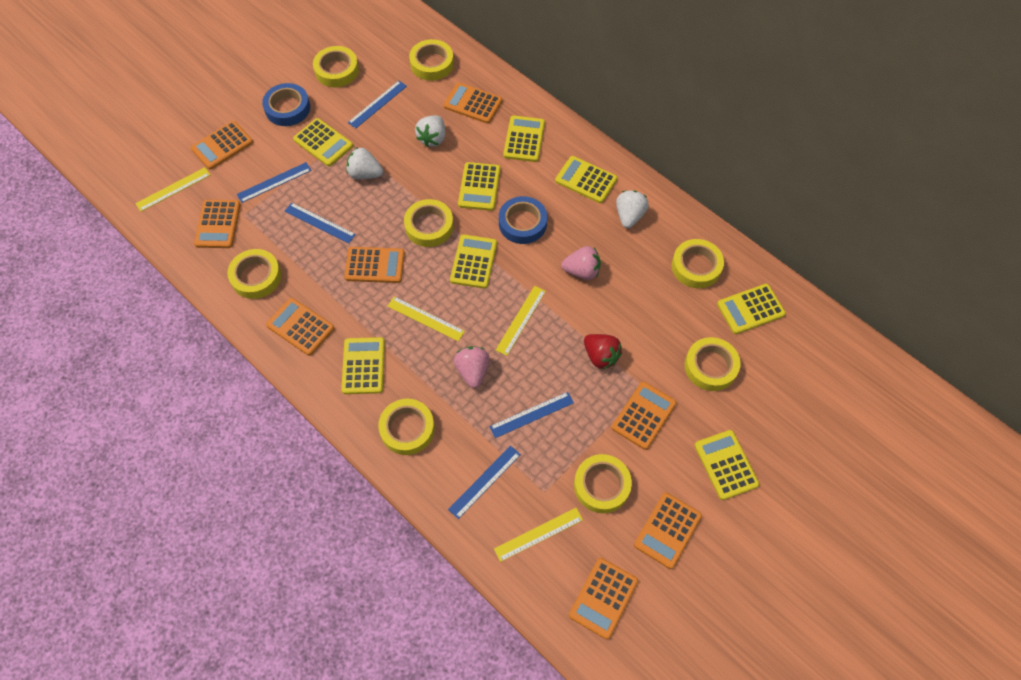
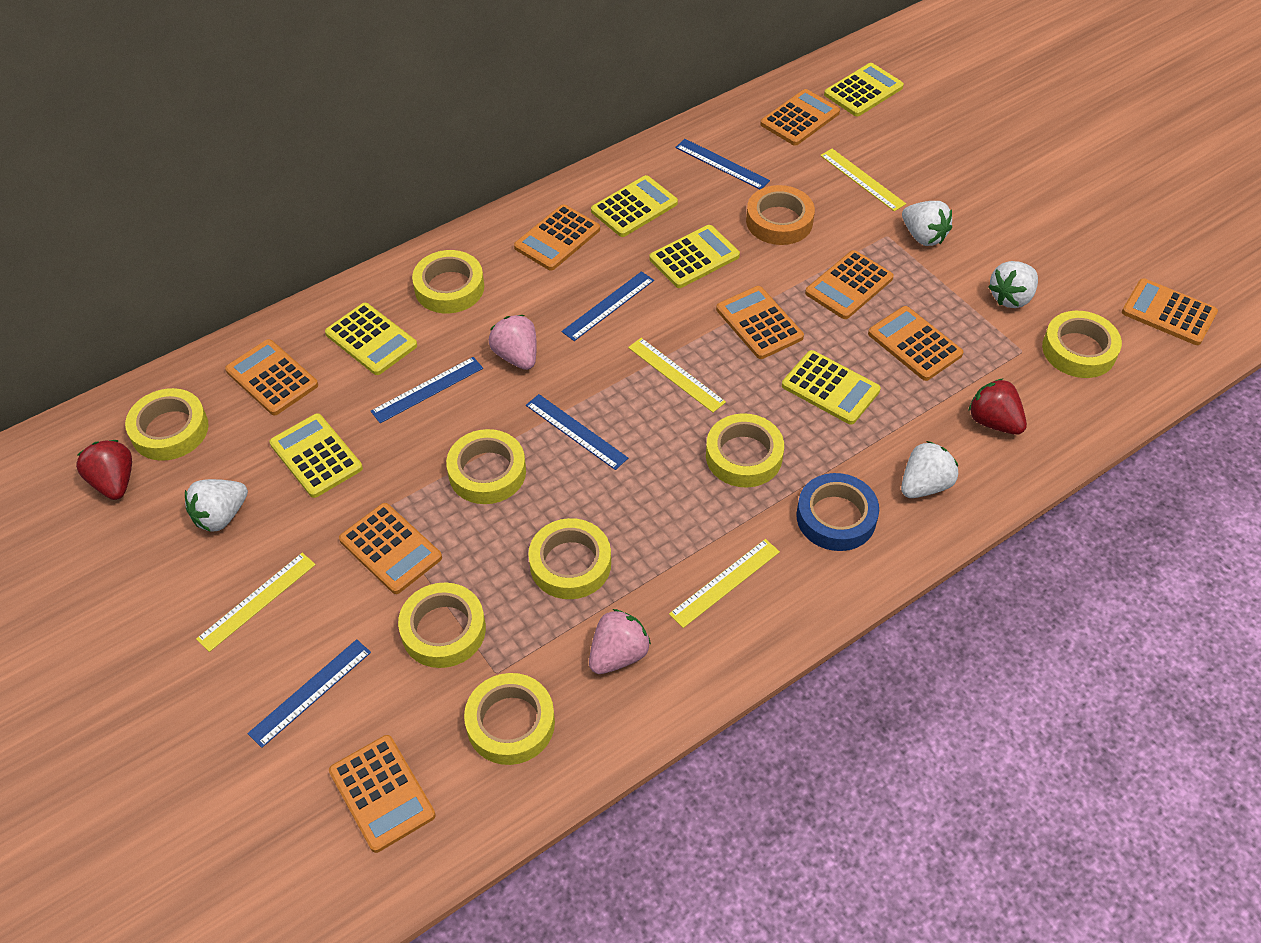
blue tape: 2 -> 1
orange calculator: 8 -> 9
orange tape: 0 -> 1
red strawberry: 1 -> 2
white strawberry: 3 -> 4
yellow calculator: 8 -> 6

